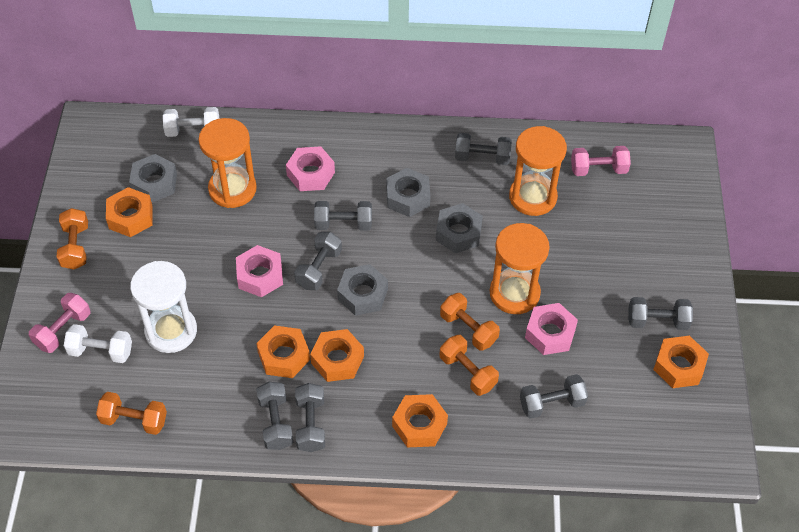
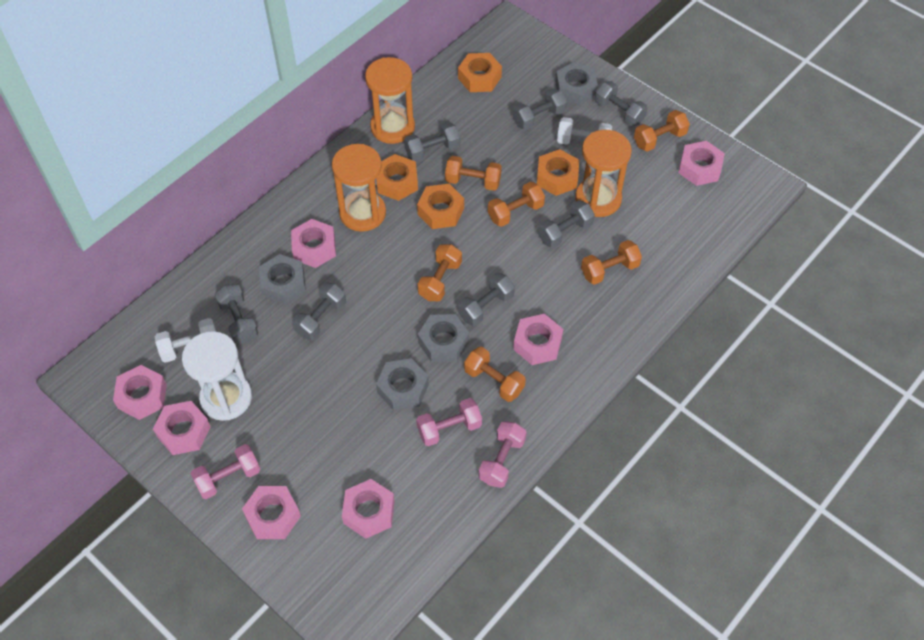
orange dumbbell: 4 -> 6
orange nut: 5 -> 4
pink dumbbell: 2 -> 3
pink nut: 3 -> 7

